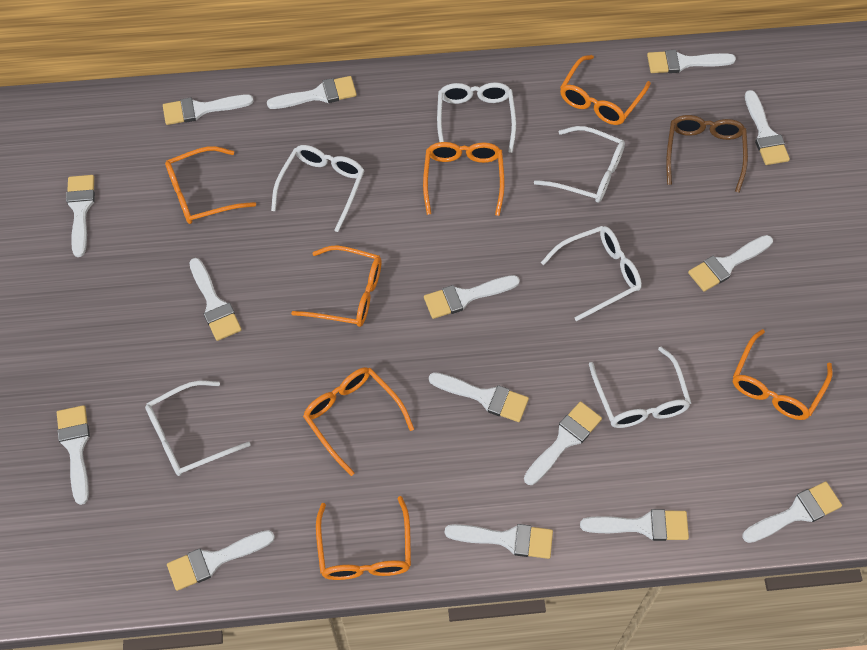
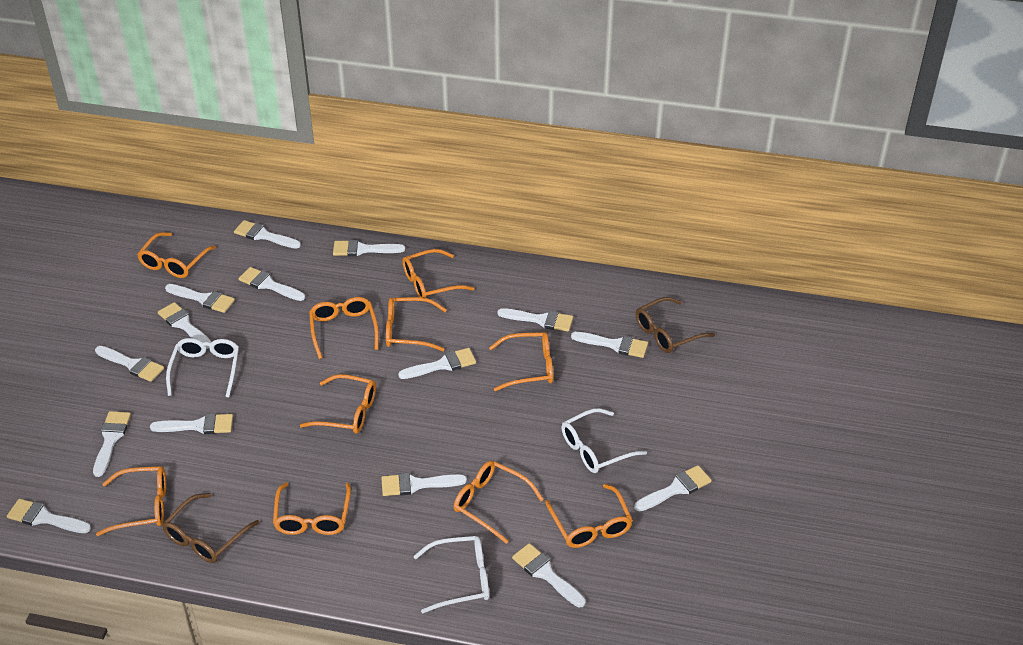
brown glasses: 1 -> 2
orange glasses: 7 -> 10
white glasses: 6 -> 3

